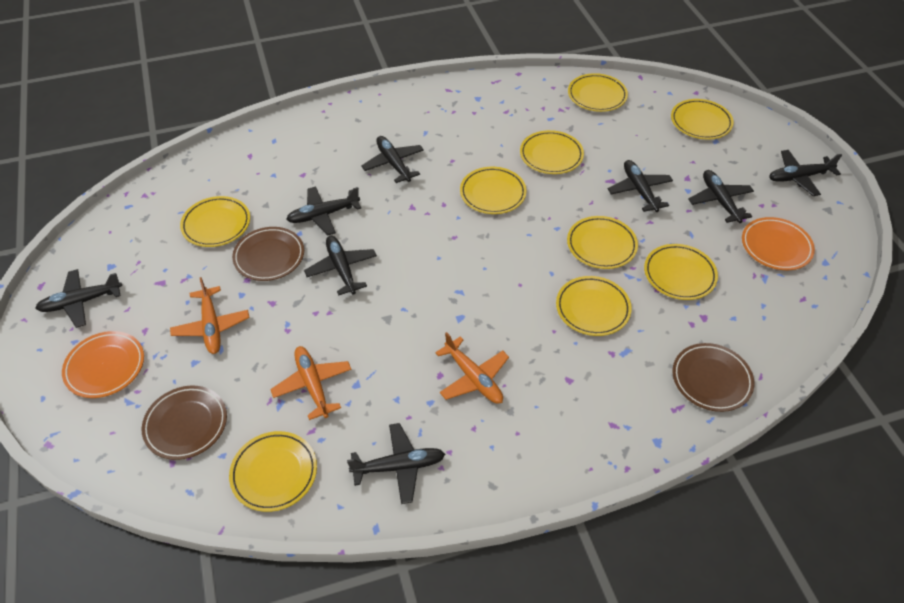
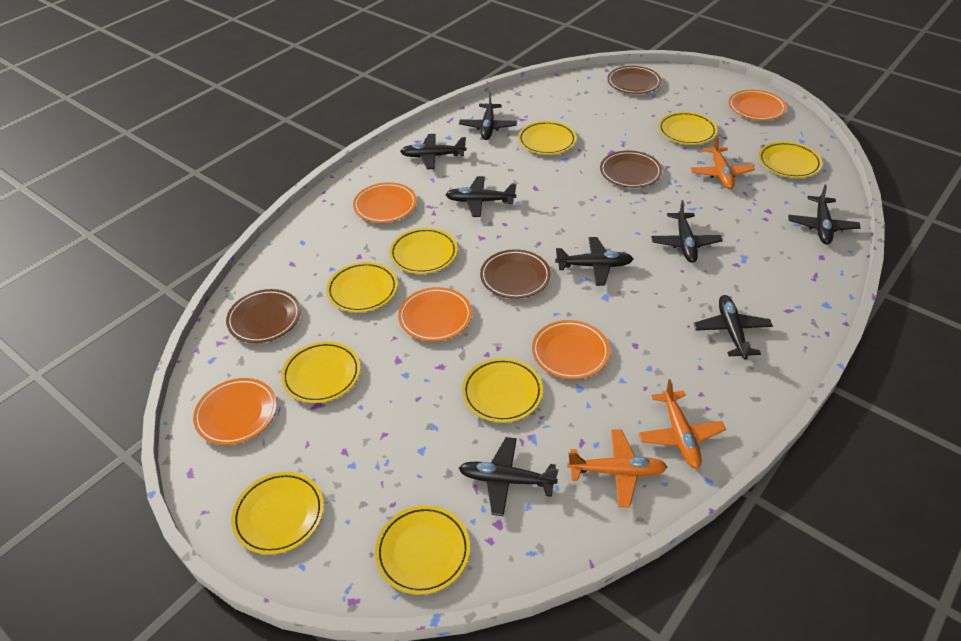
brown plate: 3 -> 4
orange plate: 2 -> 5

